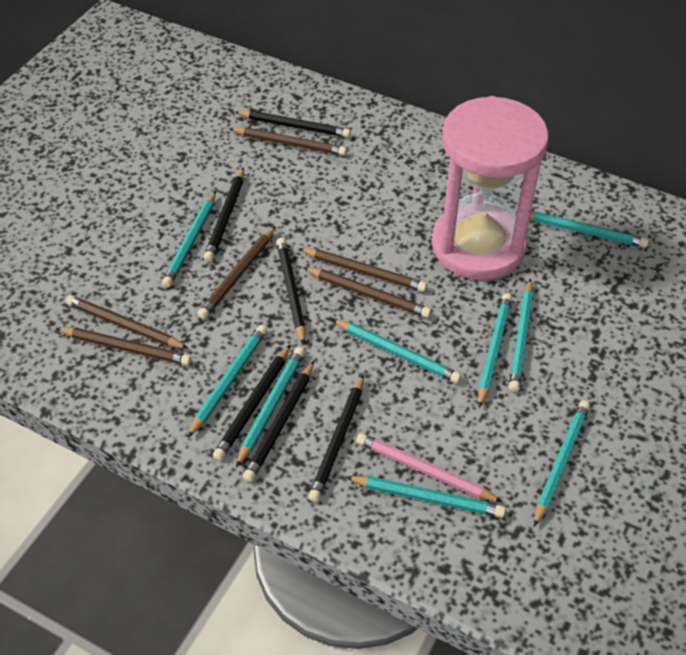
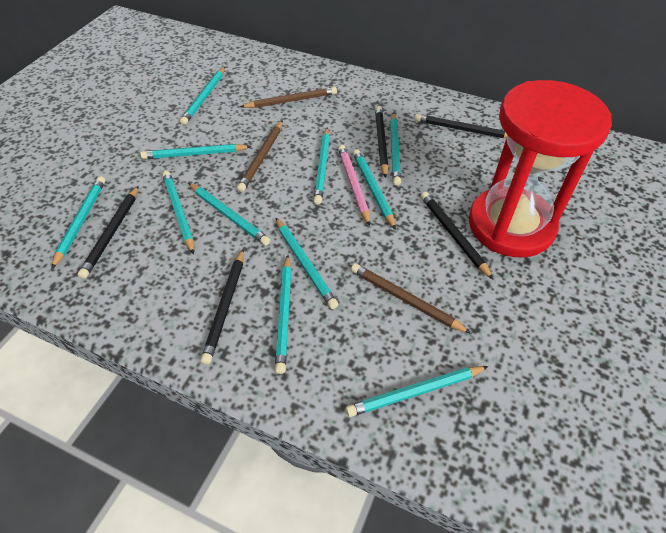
black pencil: 6 -> 5
brown pencil: 6 -> 3
pink hourglass: 1 -> 0
red hourglass: 0 -> 1
turquoise pencil: 9 -> 11

